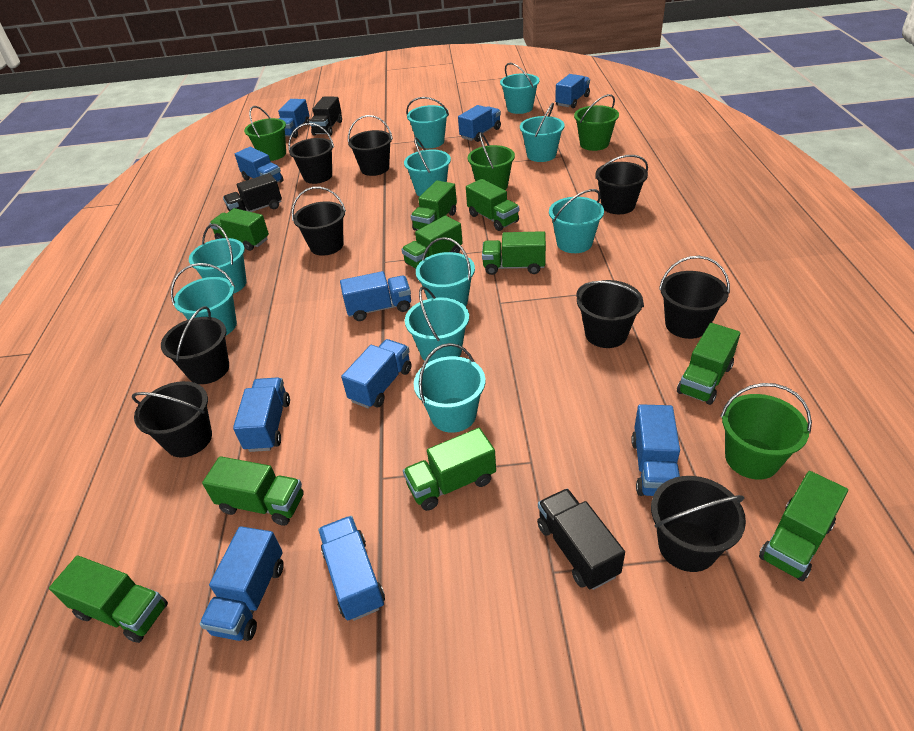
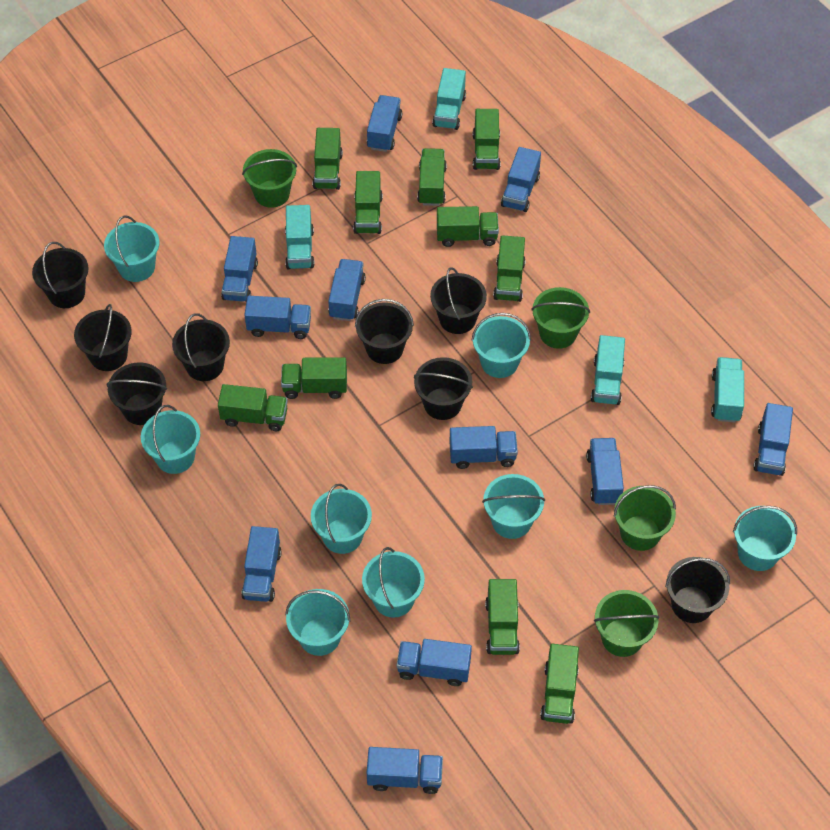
black bucket: 9 -> 8
black truck: 3 -> 0
blue truck: 10 -> 11
turquoise bucket: 10 -> 8
turquoise truck: 0 -> 4

